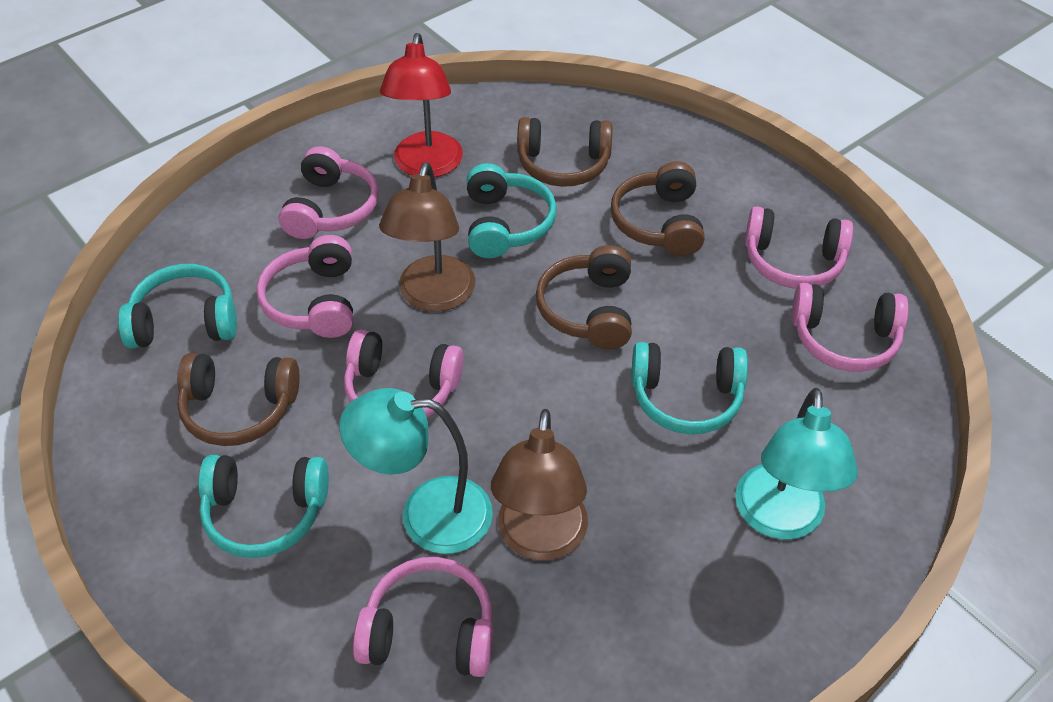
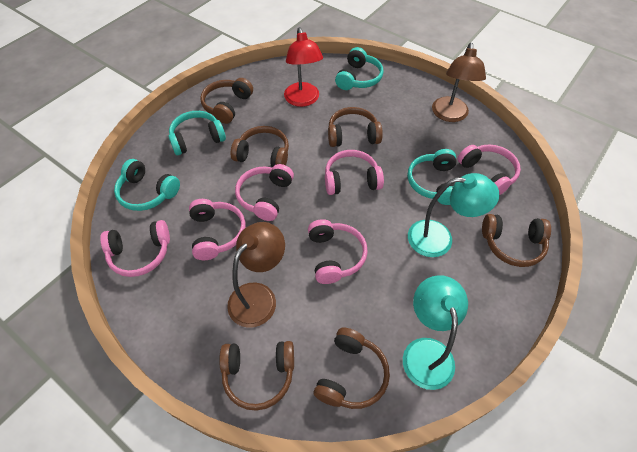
brown headphones: 4 -> 6

